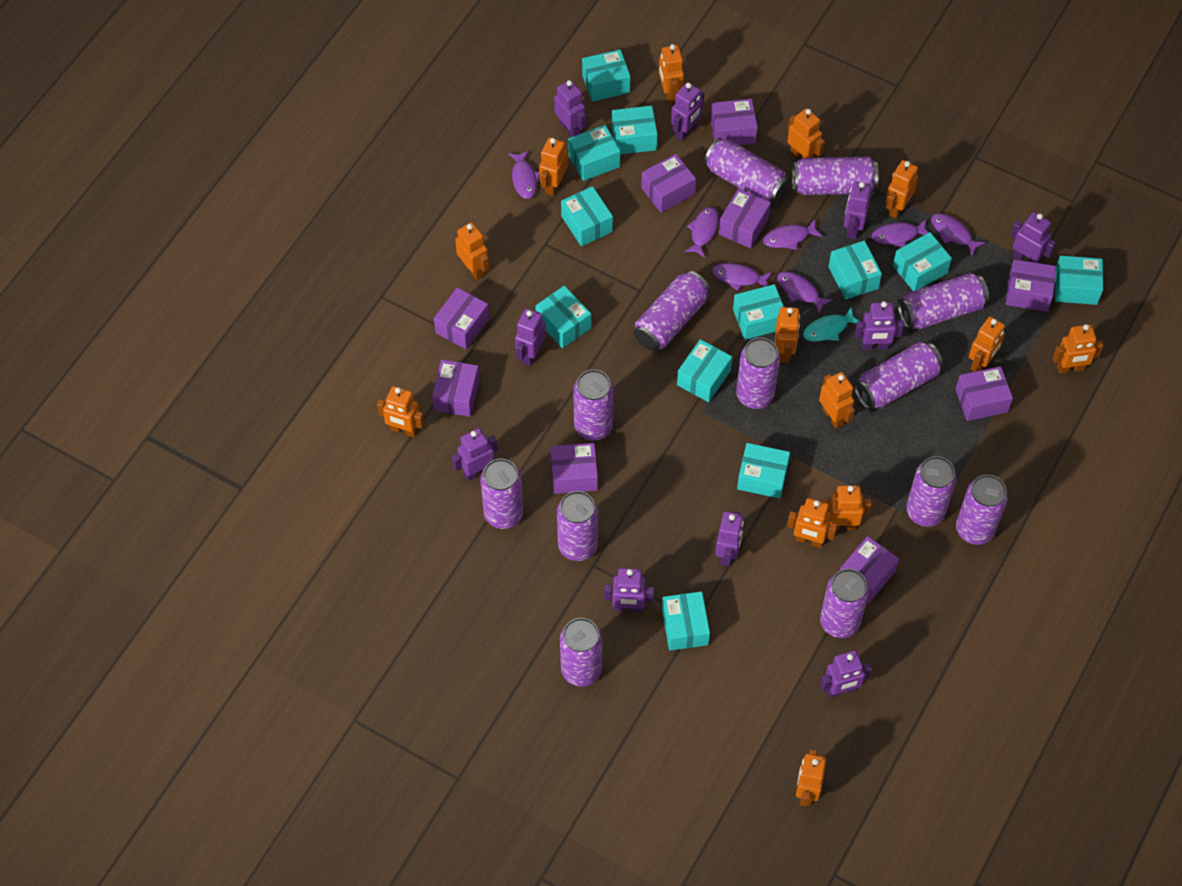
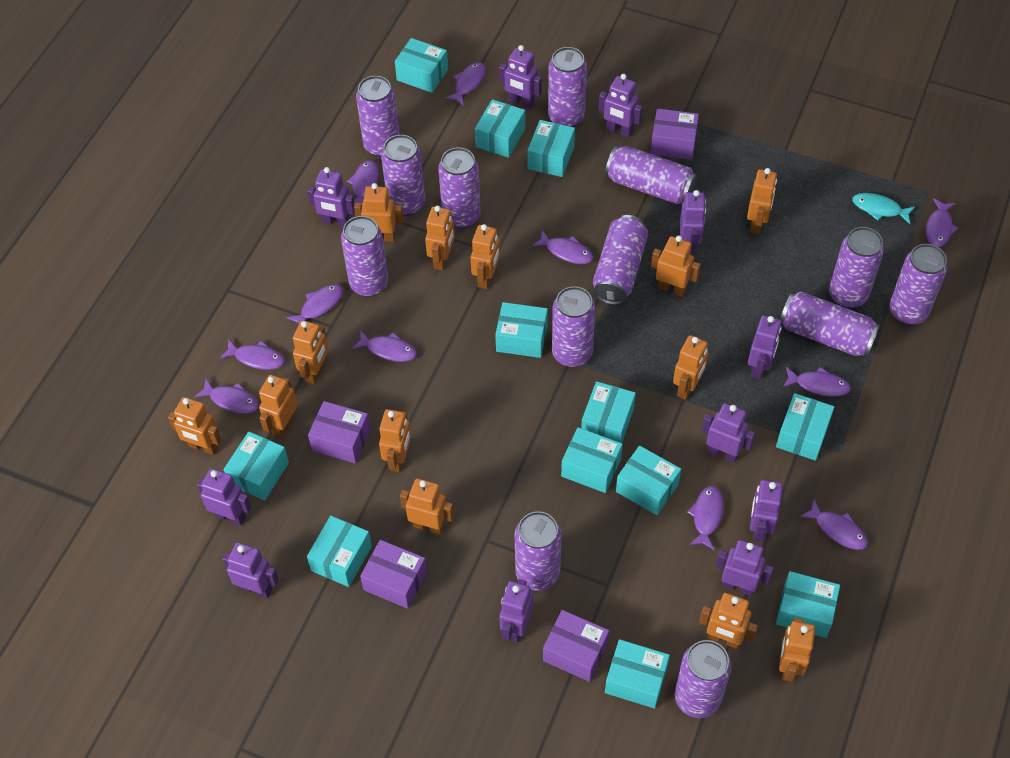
purple box: 9 -> 4
purple fish: 7 -> 11
purple robot: 10 -> 11

